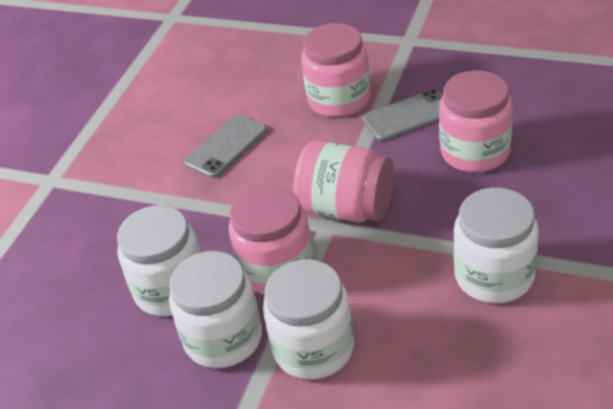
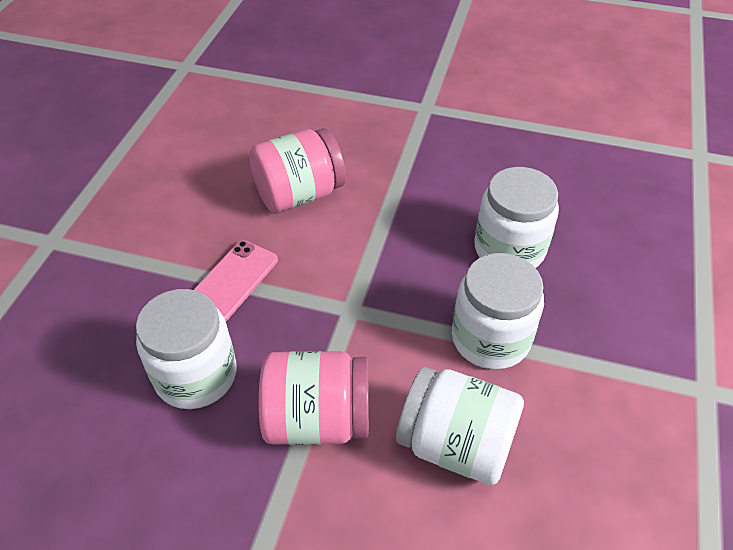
grey phone: 2 -> 0
pink jar: 4 -> 2
pink phone: 0 -> 1

